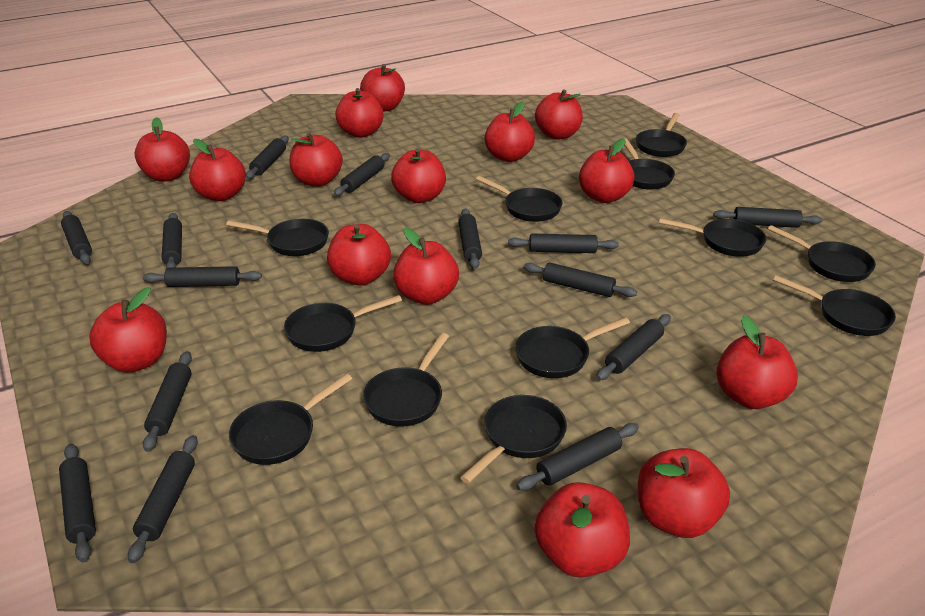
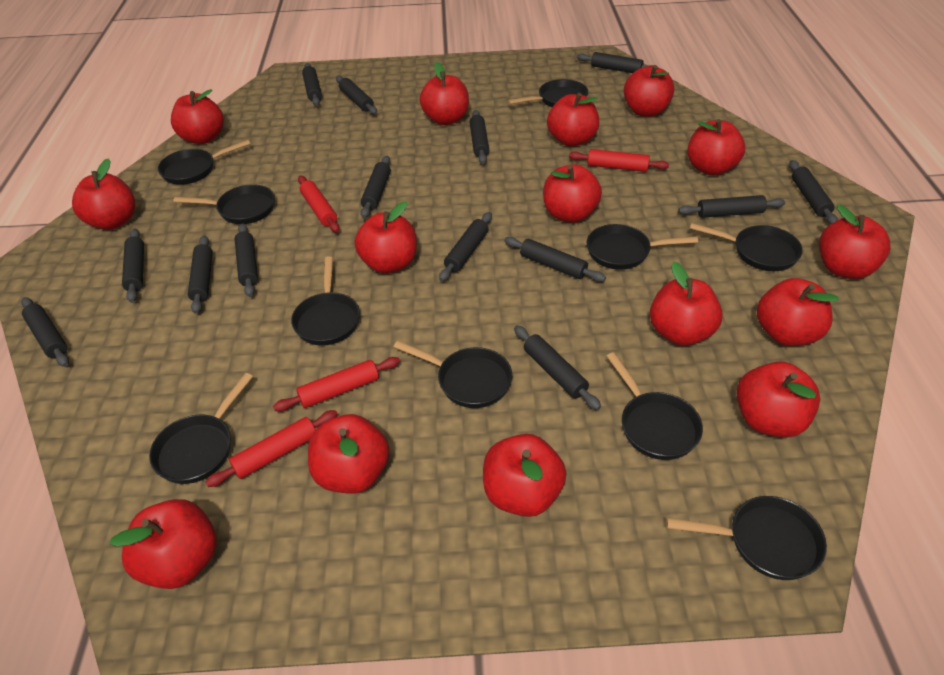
black pan: 12 -> 10
red rolling pin: 0 -> 4

